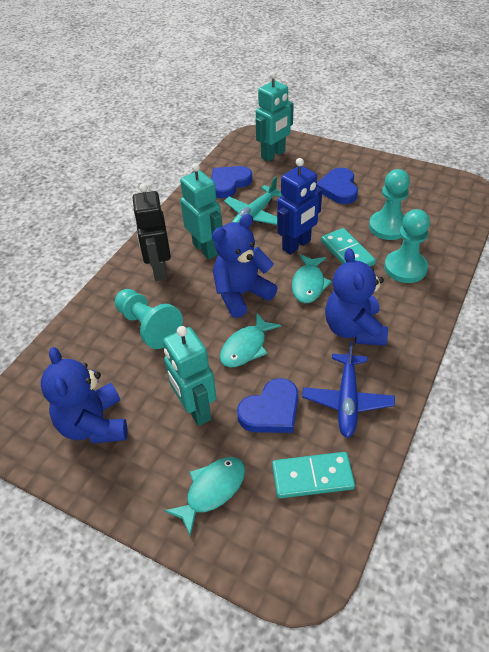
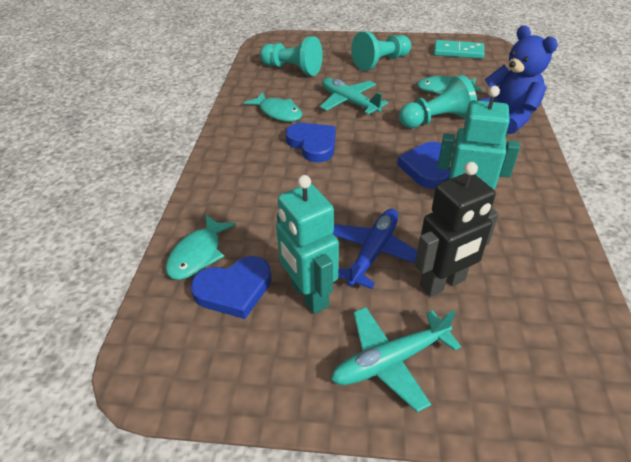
blue robot: 1 -> 0
blue teddy bear: 3 -> 1
turquoise domino: 2 -> 1
turquoise plane: 1 -> 2
turquoise robot: 3 -> 2

